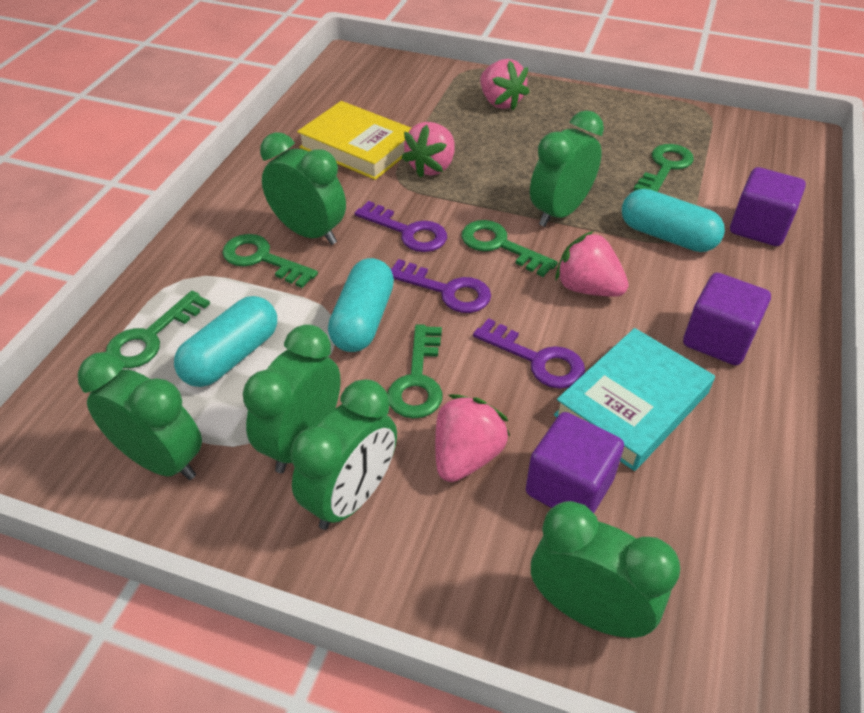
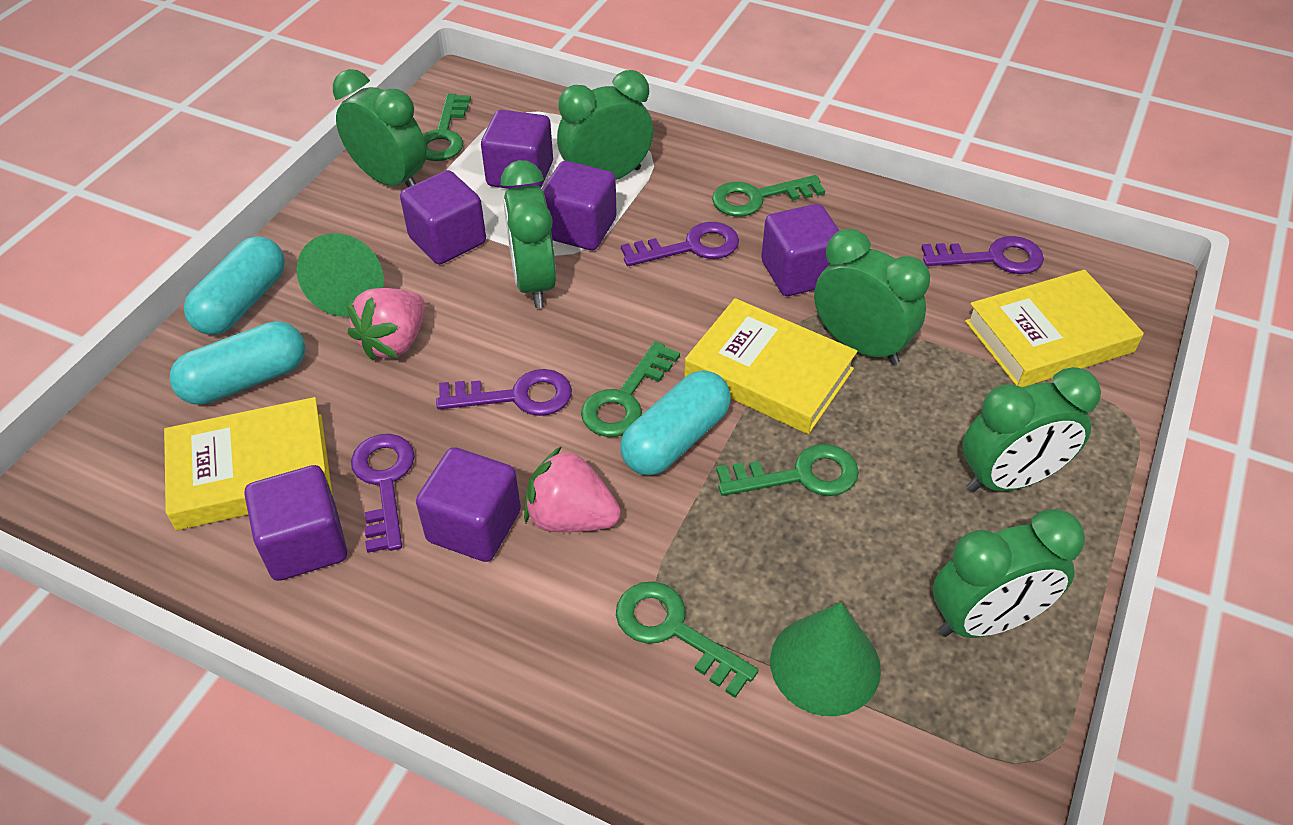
green cone: 0 -> 2
pink strawberry: 4 -> 2
purple cube: 3 -> 6
purple key: 3 -> 4
turquoise book: 1 -> 0
yellow book: 1 -> 3

